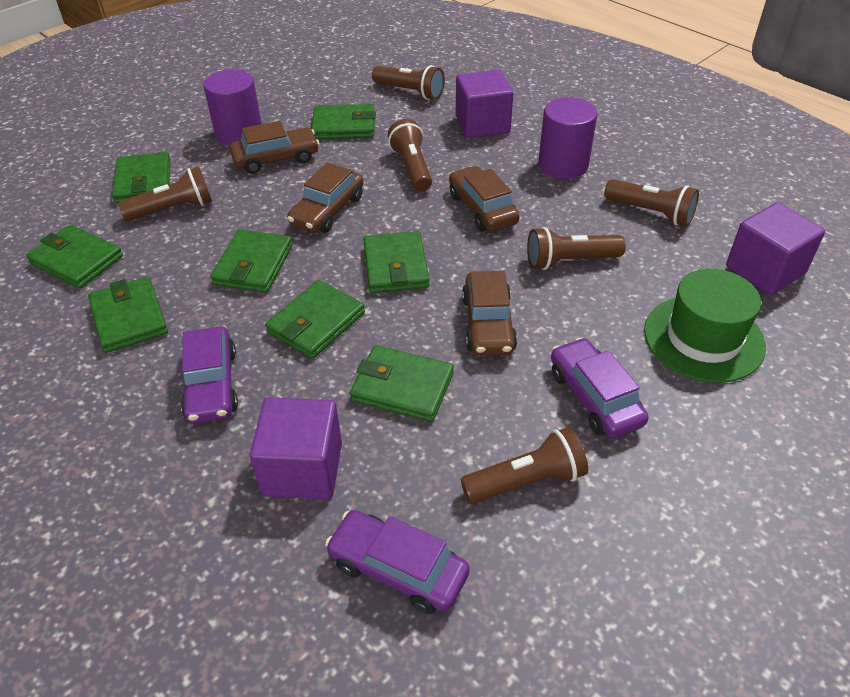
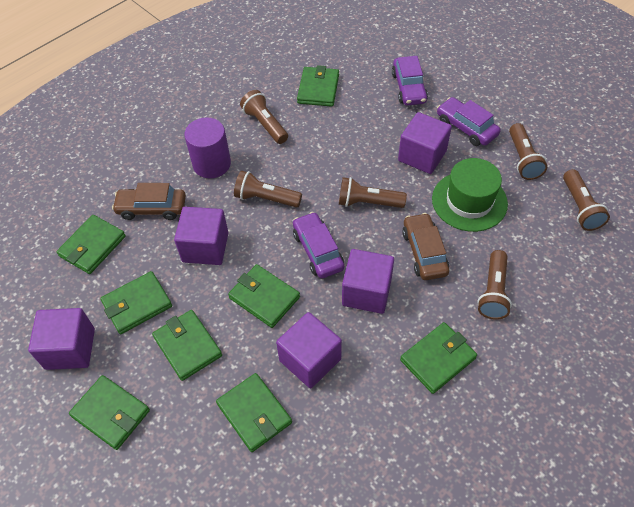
brown car: 4 -> 2
purple cube: 3 -> 5
purple cylinder: 2 -> 1

